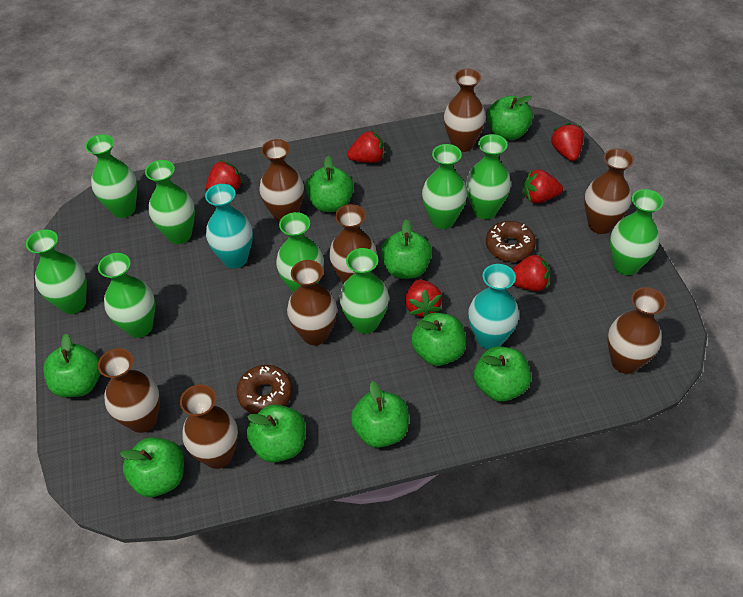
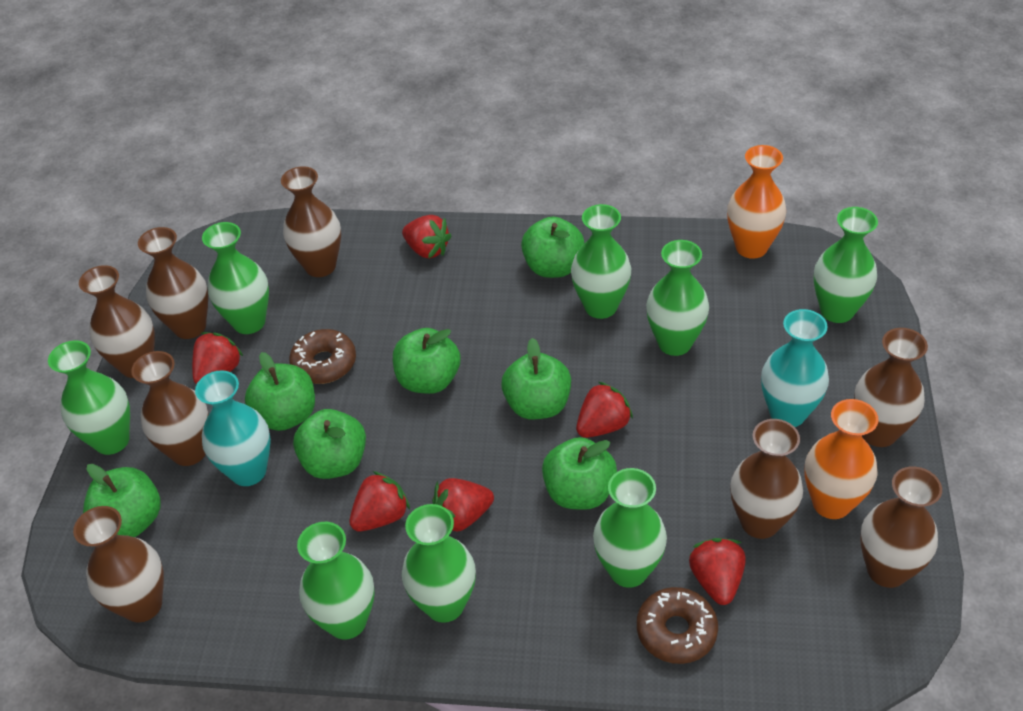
green apple: 9 -> 7
green vase: 9 -> 8
orange vase: 0 -> 2

